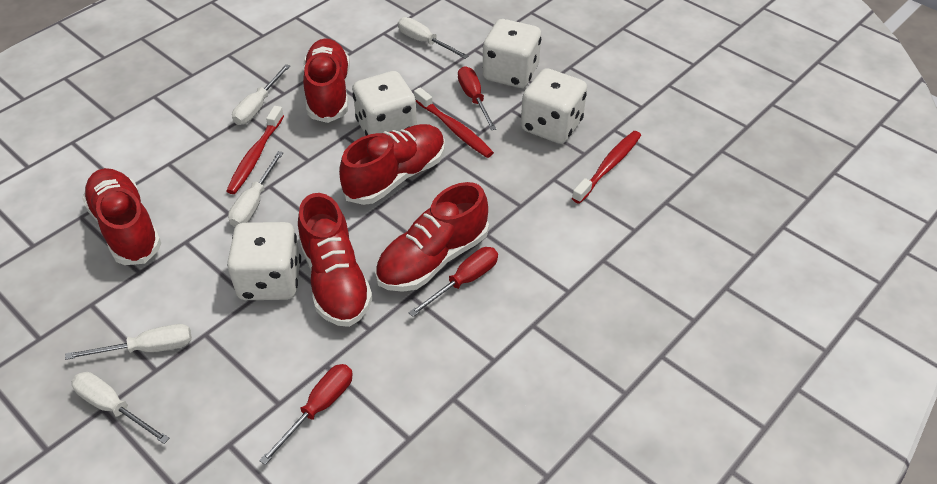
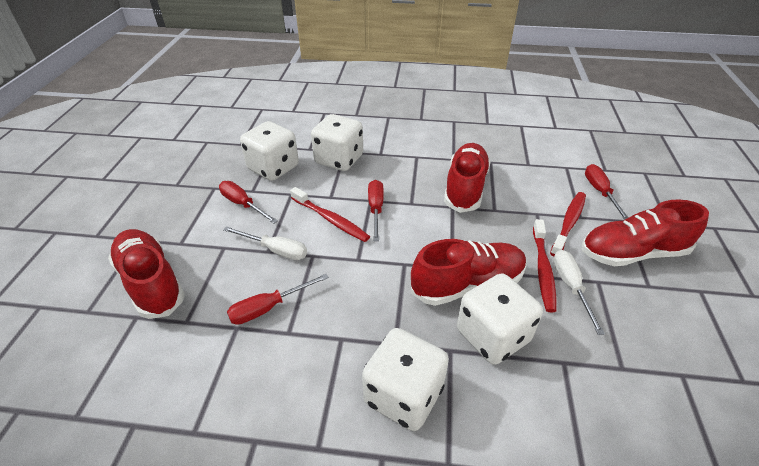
red screwdriver: 3 -> 4
red shoe: 5 -> 4
white screwdriver: 5 -> 2

